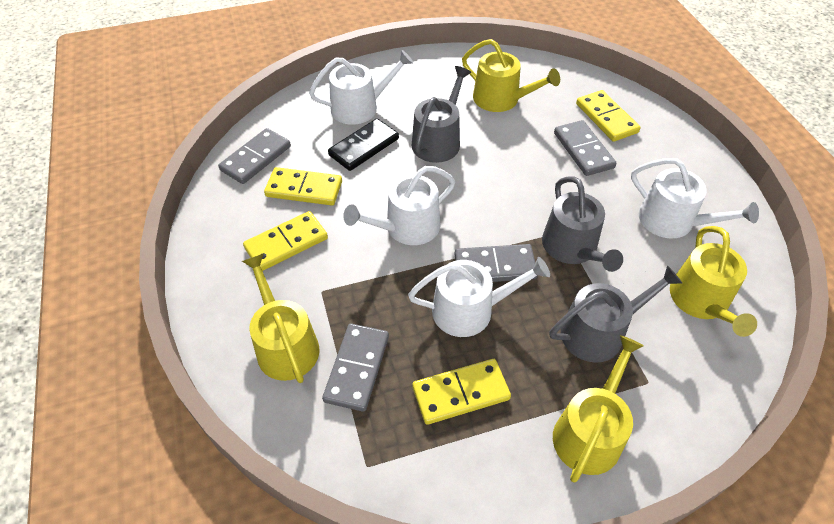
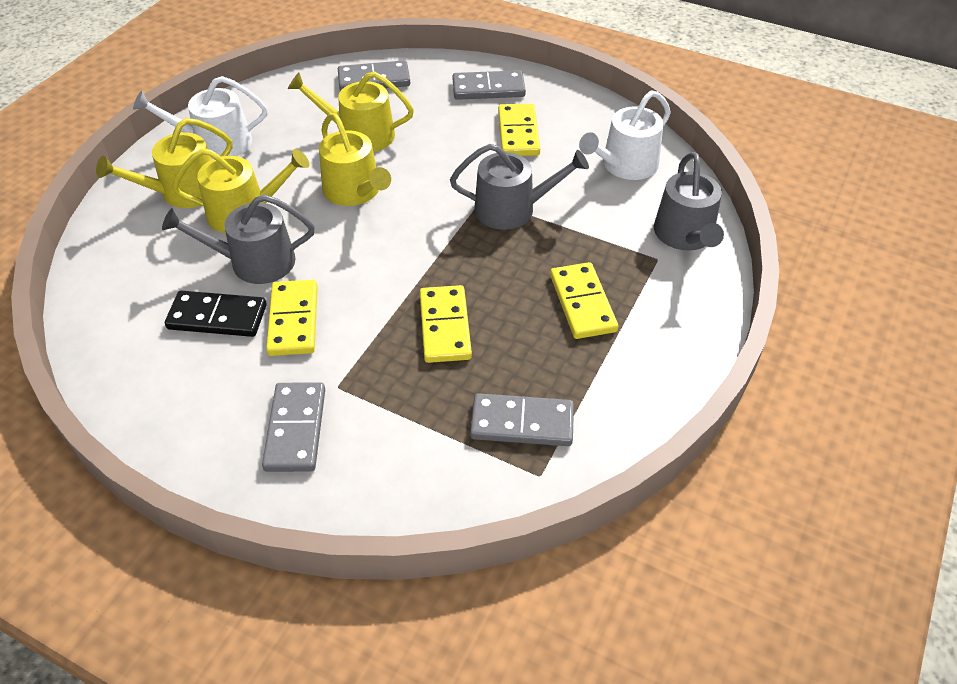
white watering can: 4 -> 2

